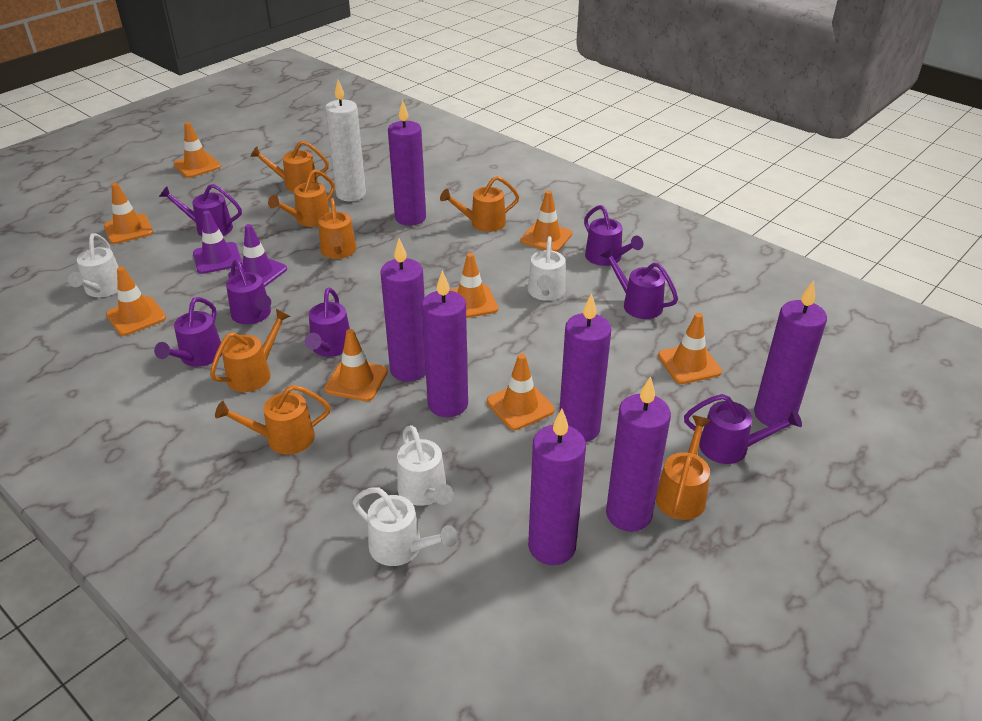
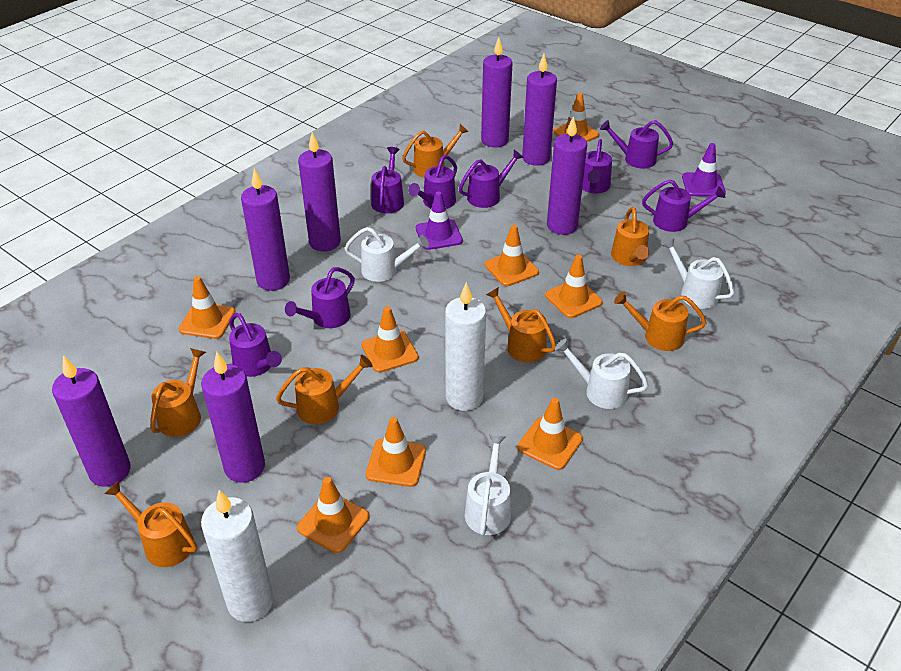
purple watering can: 7 -> 8
white candle: 1 -> 2

